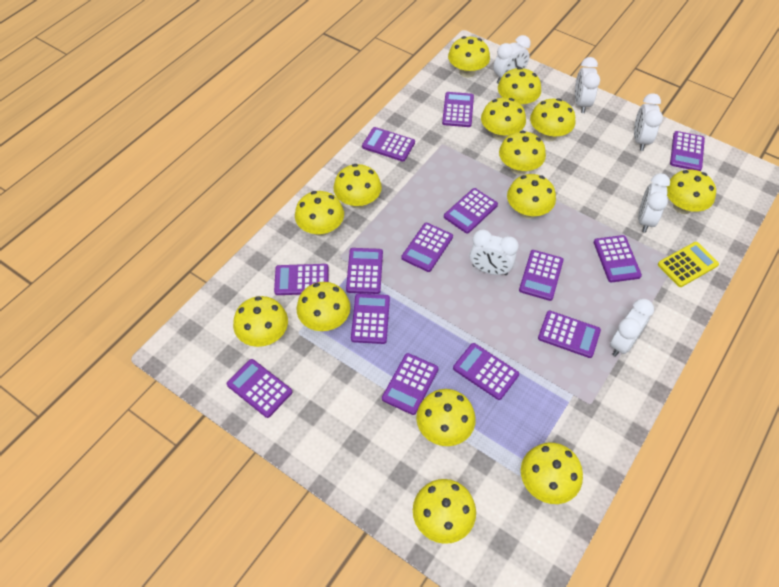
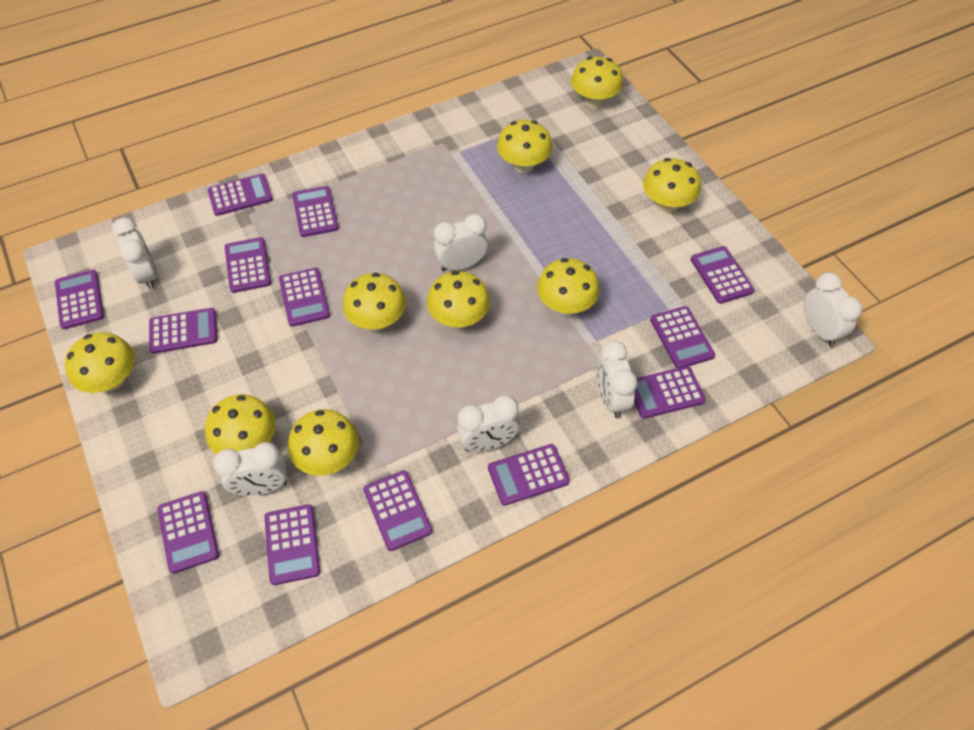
purple calculator: 14 -> 13
yellow calculator: 1 -> 0
yellow mushroom: 14 -> 9

